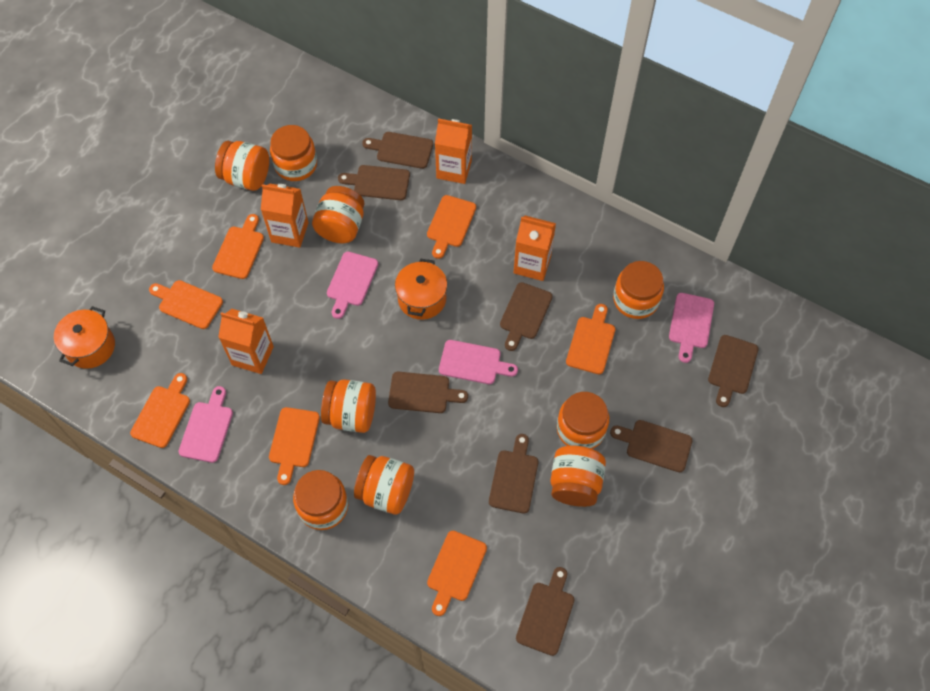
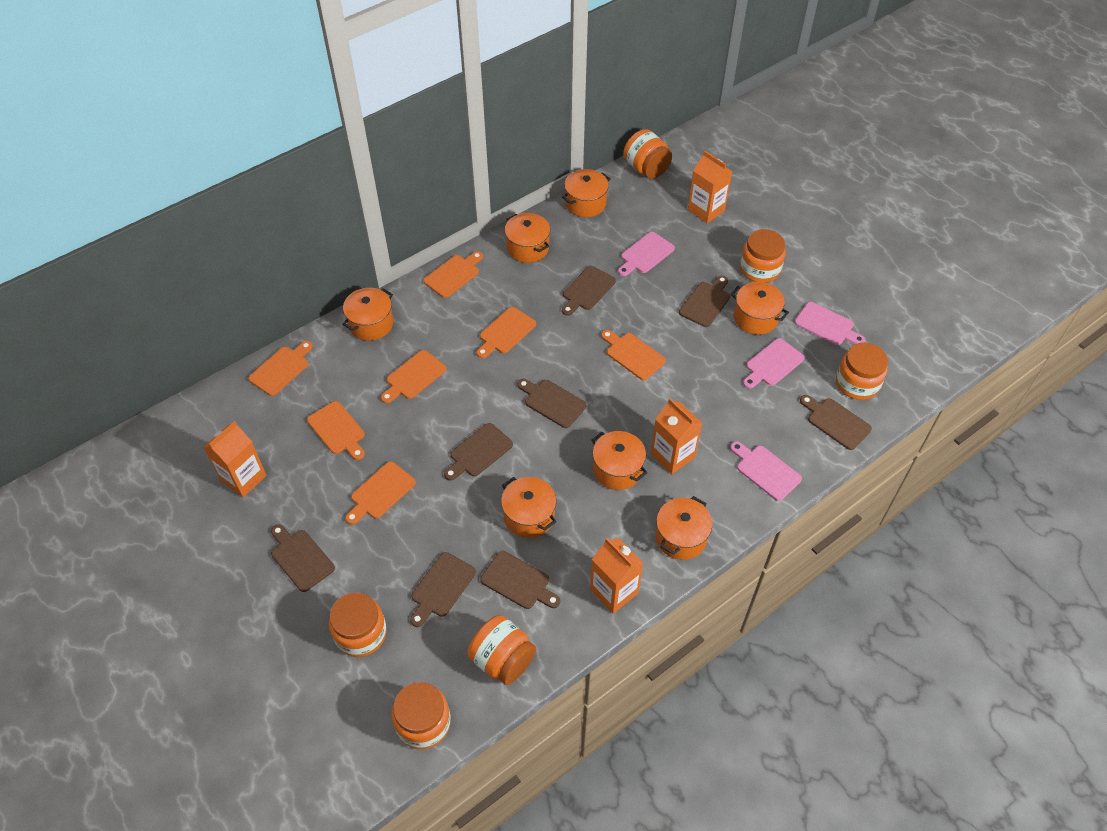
orange jar: 9 -> 6
orange pot: 2 -> 7

